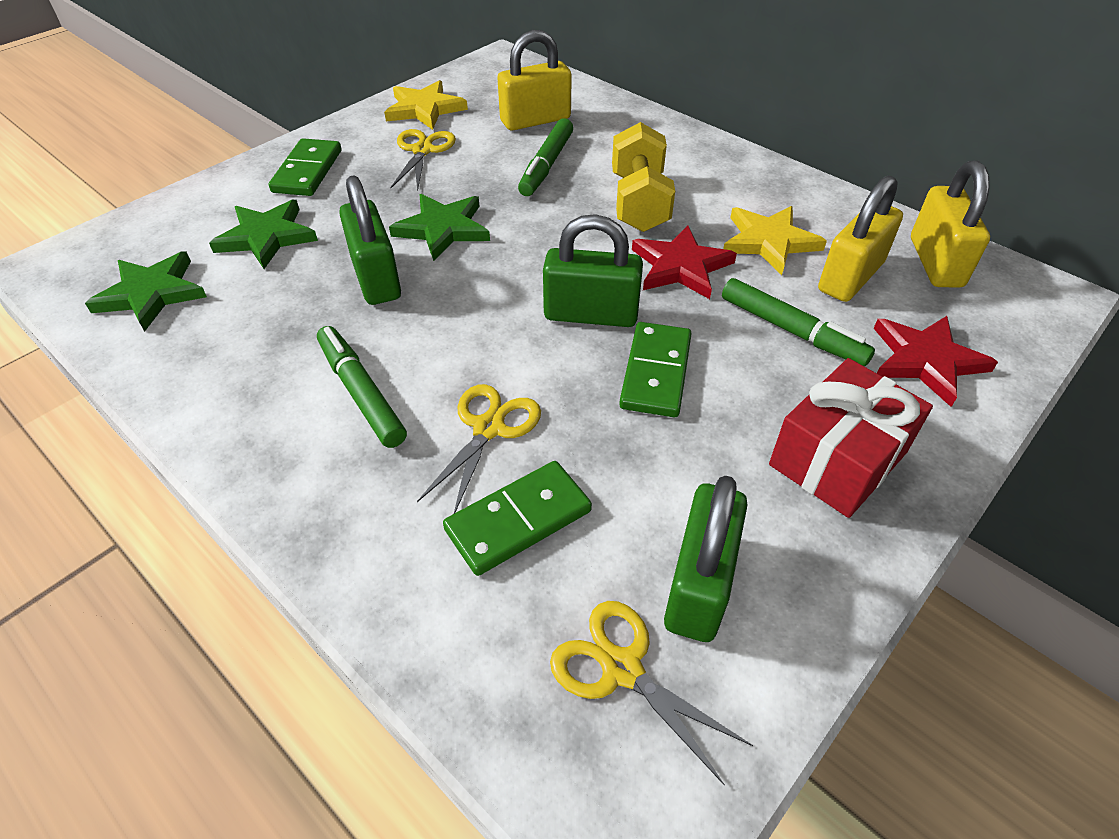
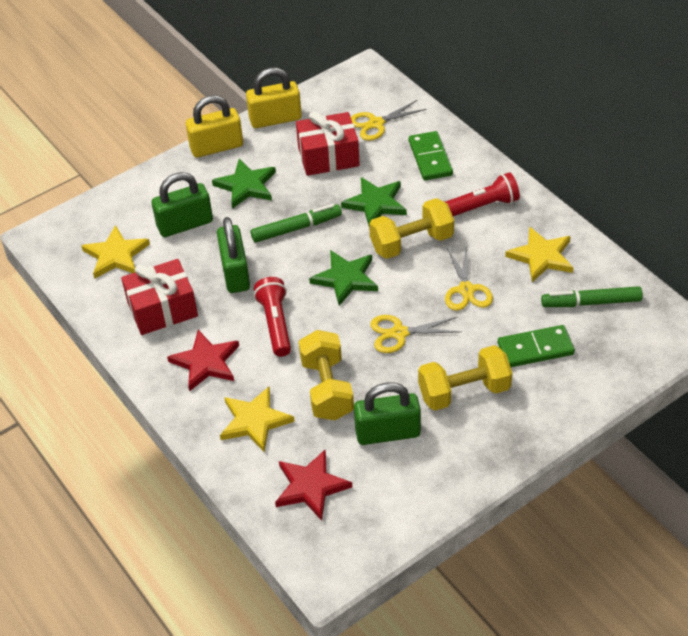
green domino: 3 -> 2
green marker: 3 -> 2
red flashlight: 0 -> 2
red gift: 1 -> 2
yellow dumbbell: 1 -> 3
yellow padlock: 3 -> 2
yellow star: 2 -> 3

